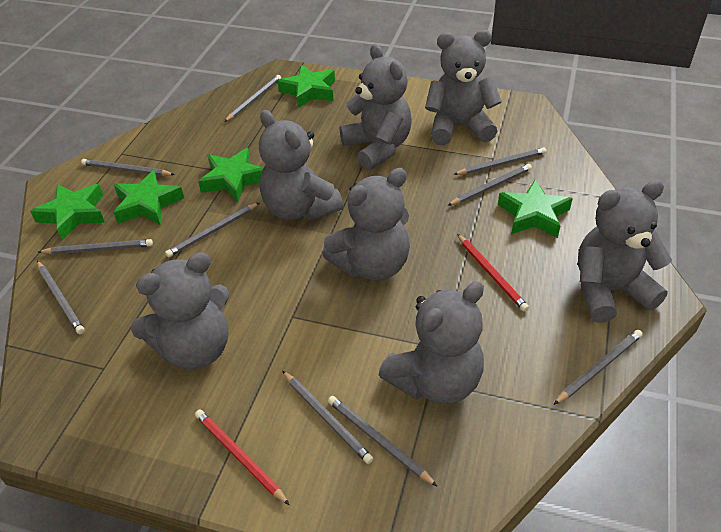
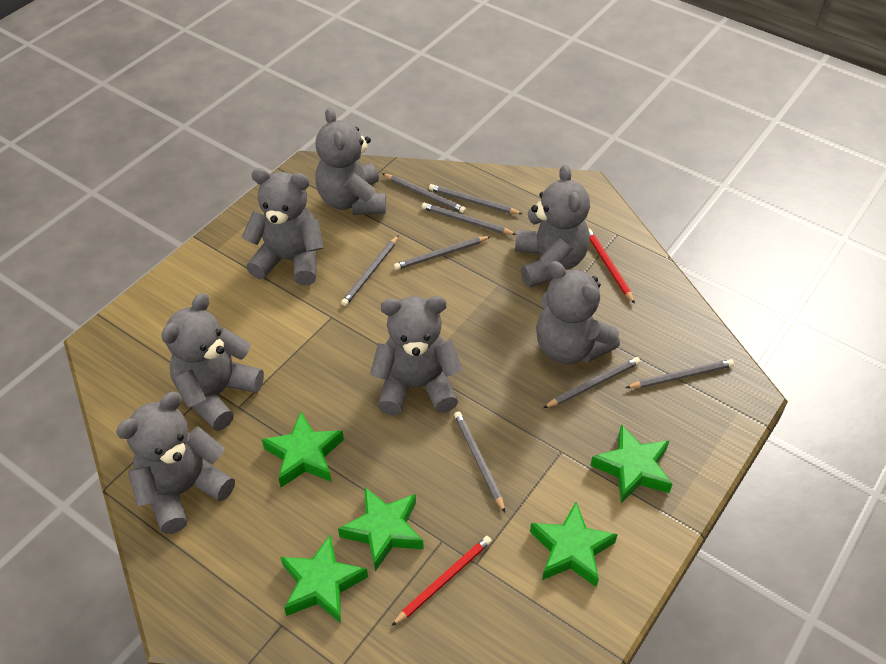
grey pencil: 10 -> 8

